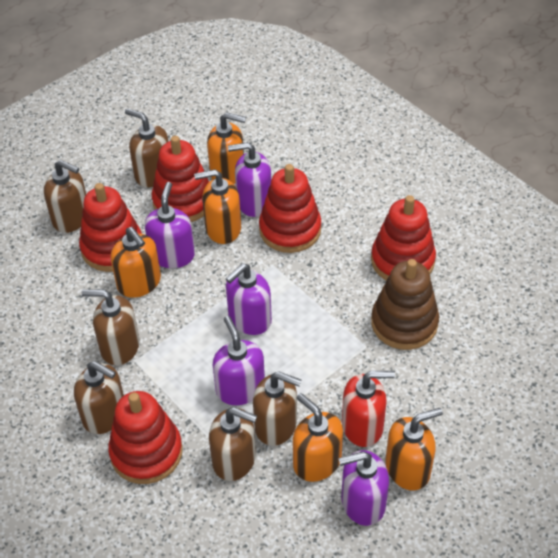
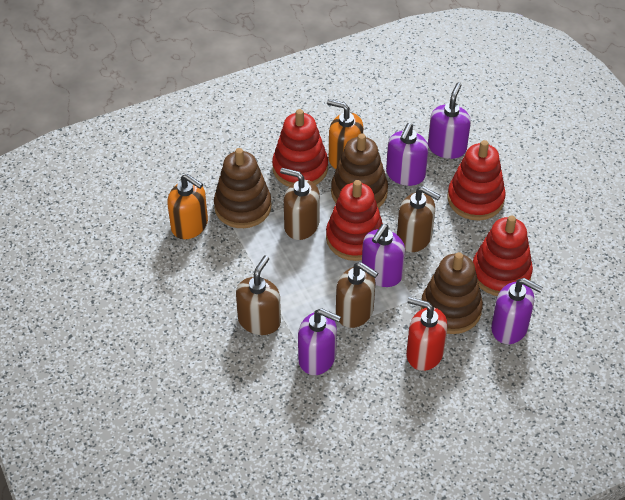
brown soap dispenser: 6 -> 4
brown stacking toy: 1 -> 3
orange soap dispenser: 5 -> 2
red stacking toy: 5 -> 4

